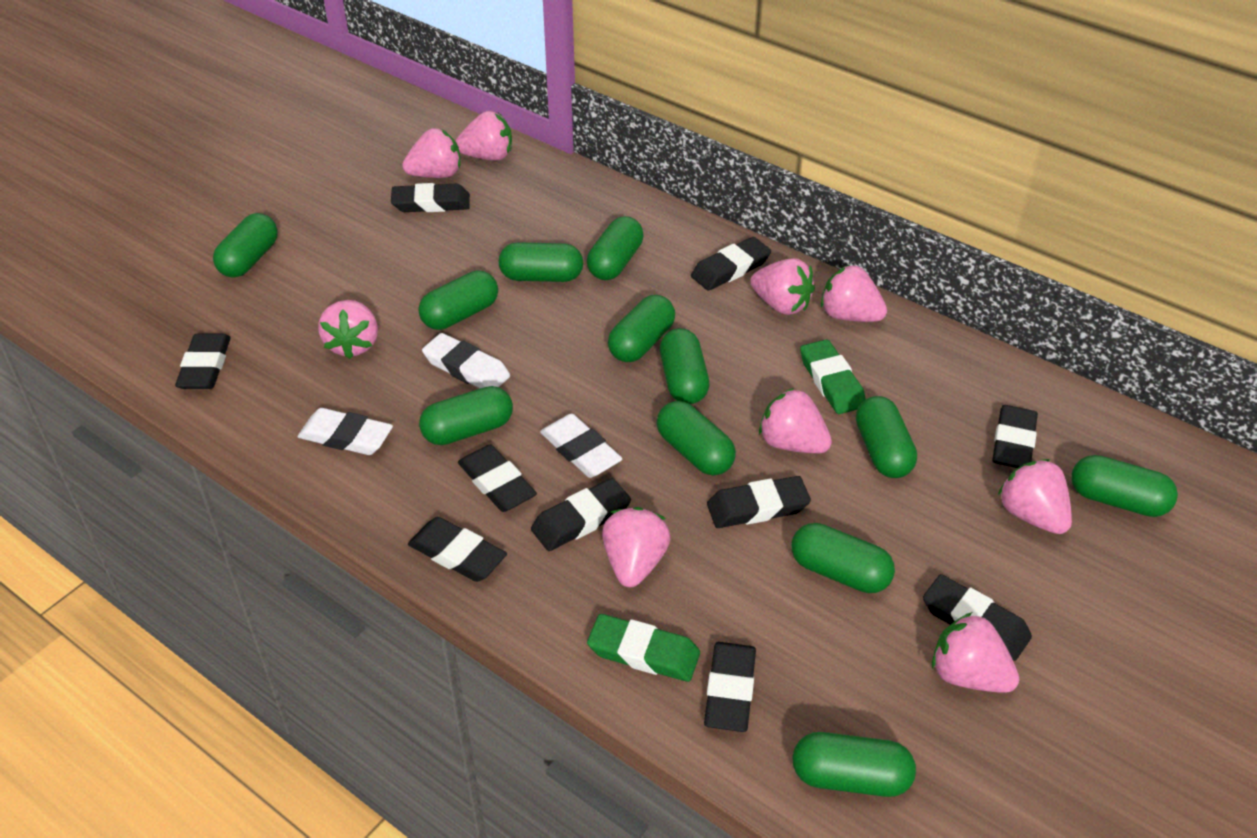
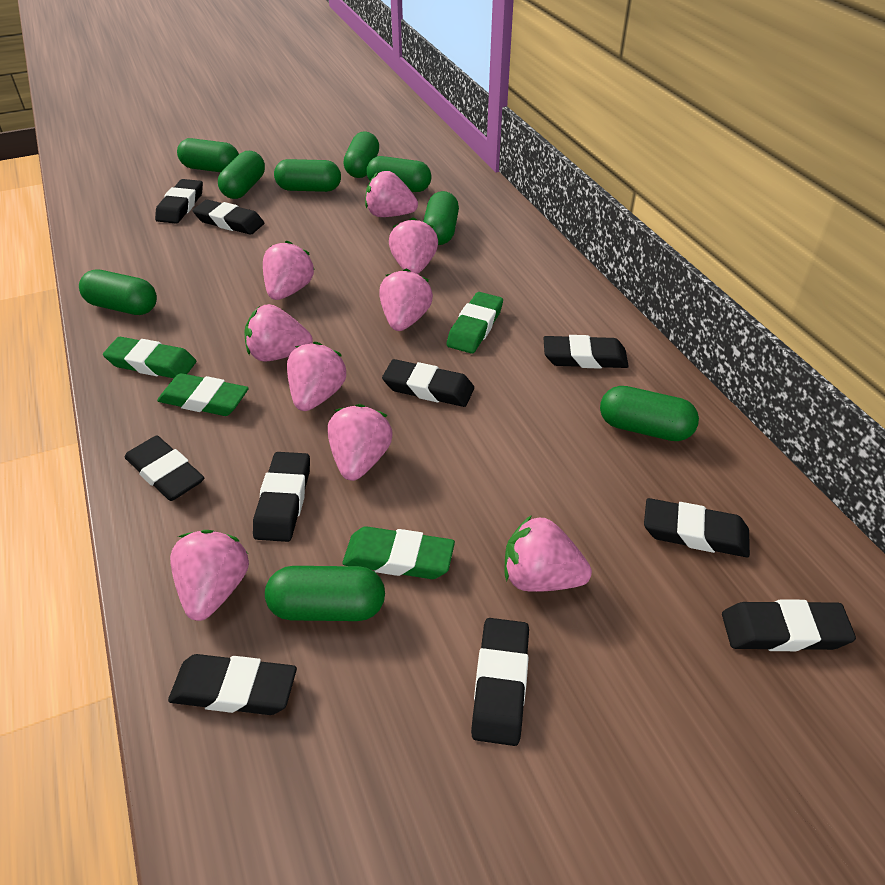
green capsule: 12 -> 9
green eraser: 2 -> 4
white eraser: 3 -> 0

